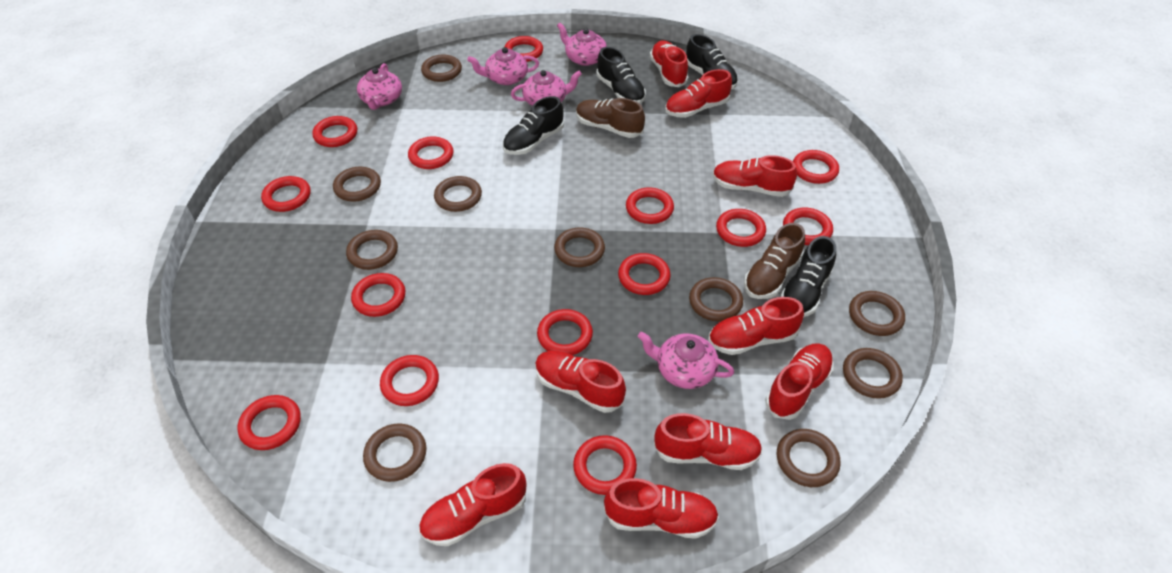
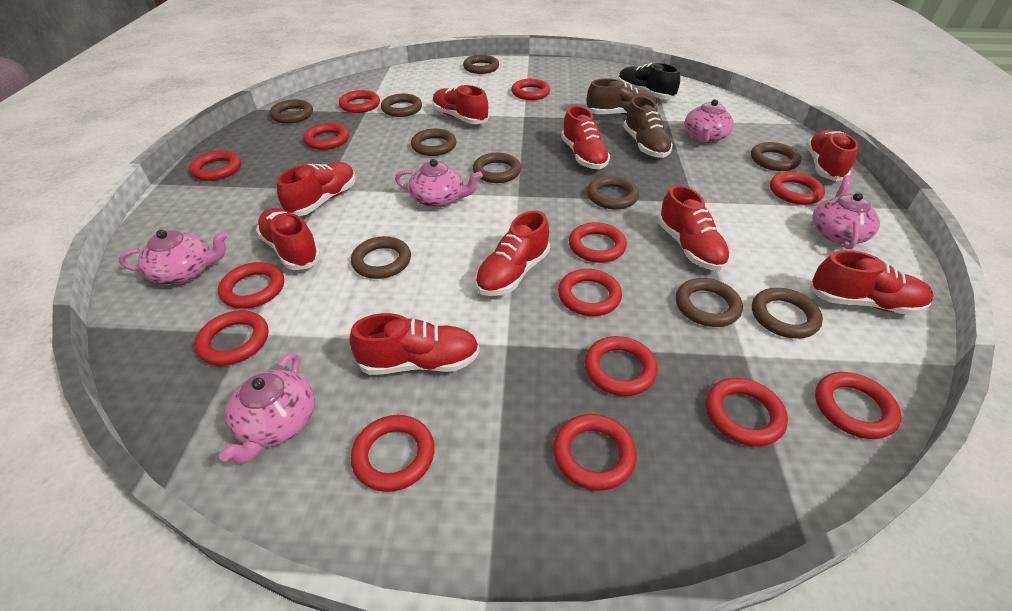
black shoe: 4 -> 1

